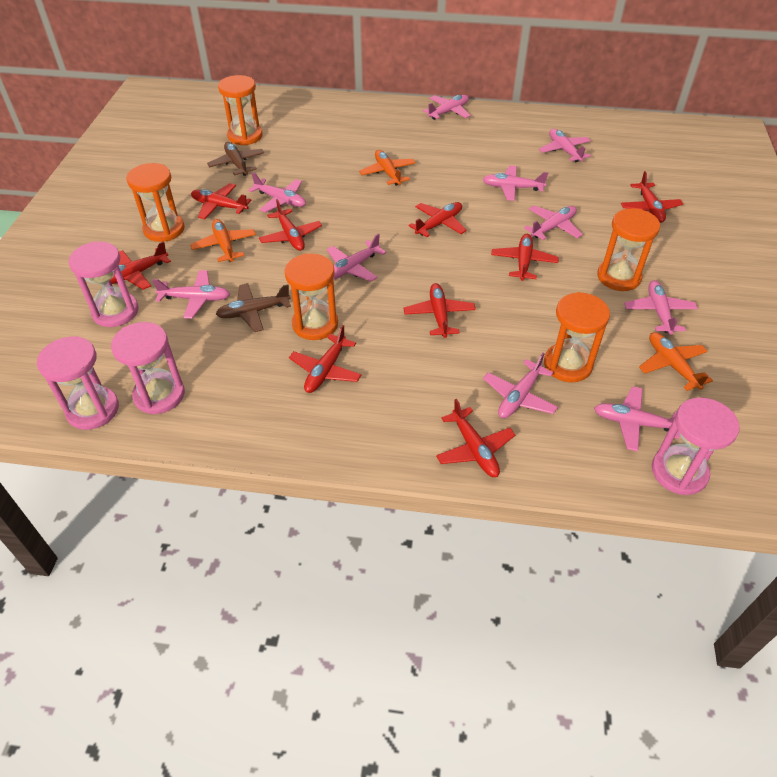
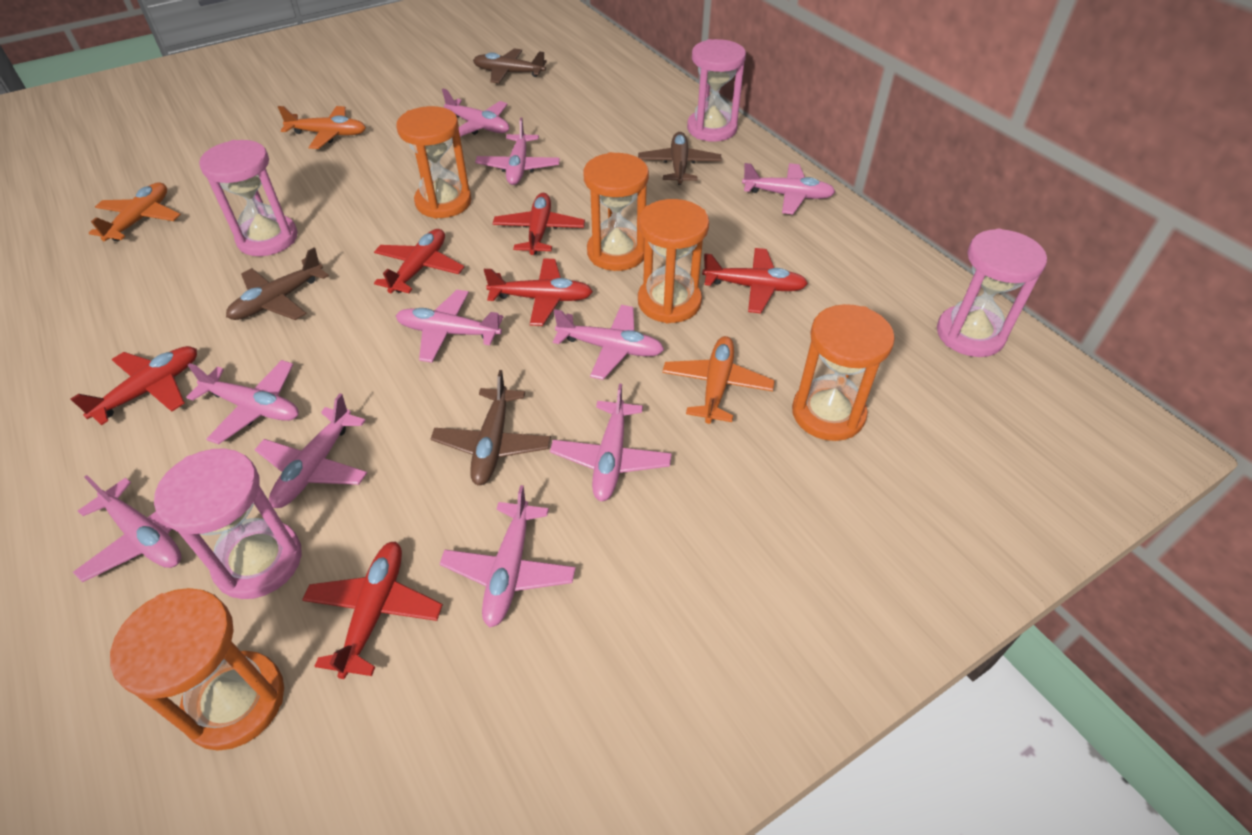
brown plane: 2 -> 4
red plane: 9 -> 6

